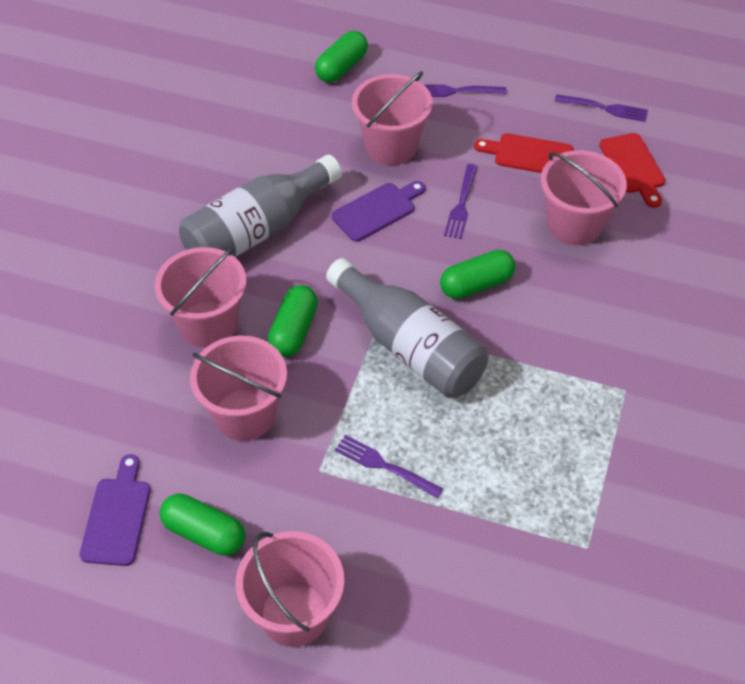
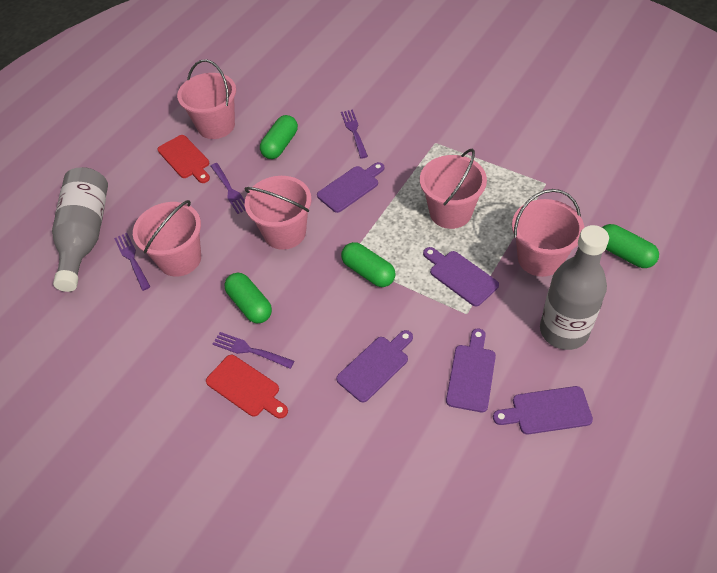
purple cutting board: 2 -> 5

